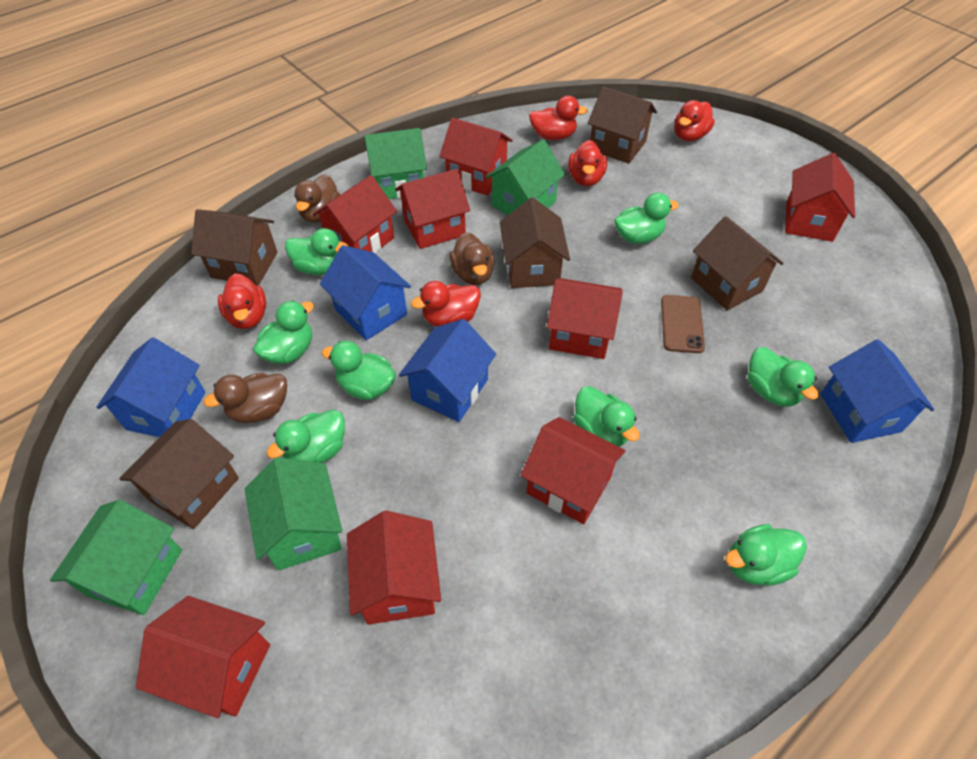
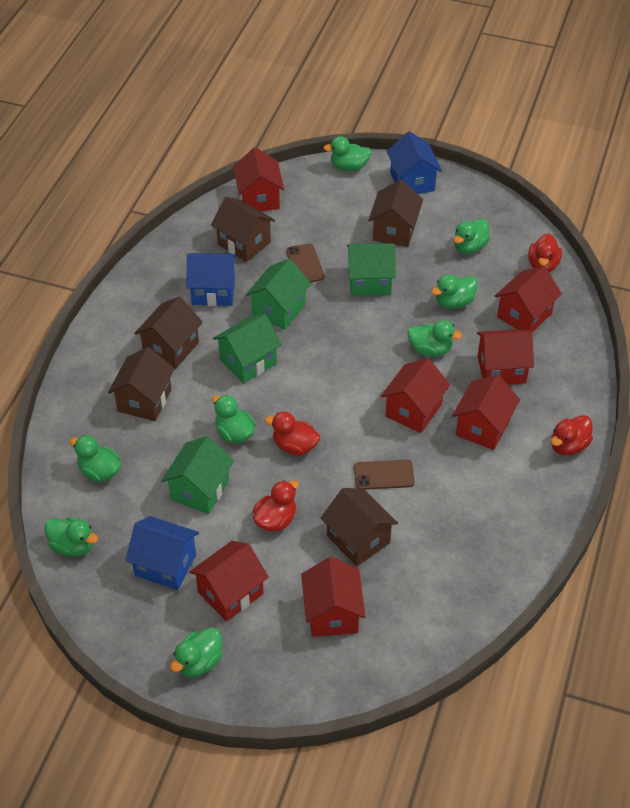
blue house: 4 -> 3
brown duck: 3 -> 0
brown phone: 1 -> 2
red duck: 5 -> 4
red house: 8 -> 7

